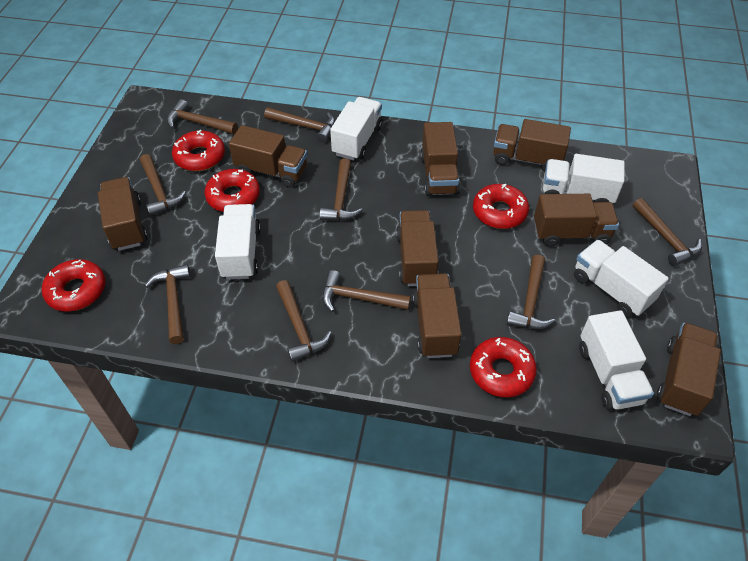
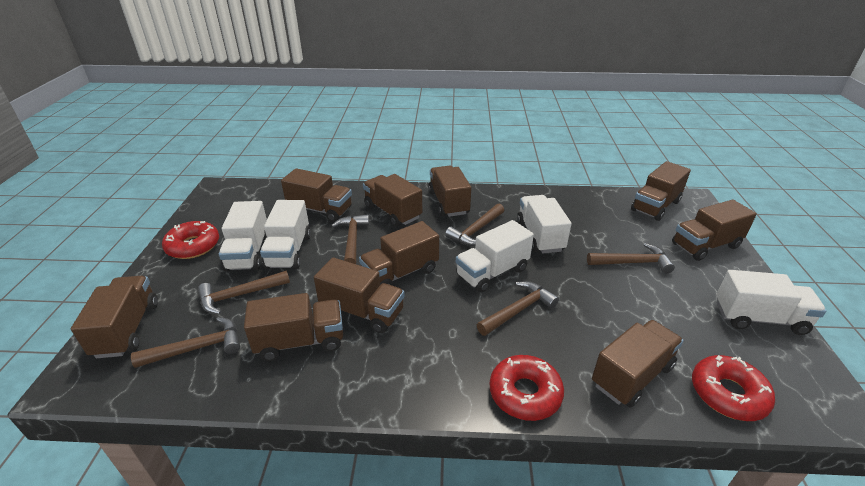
brown hammer: 9 -> 6
brown truck: 8 -> 10
red donut: 5 -> 3

